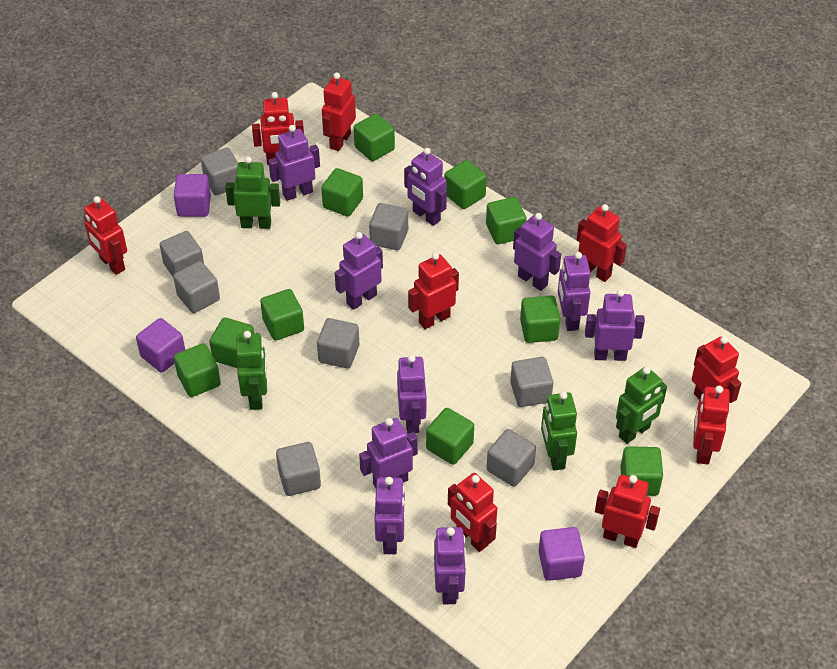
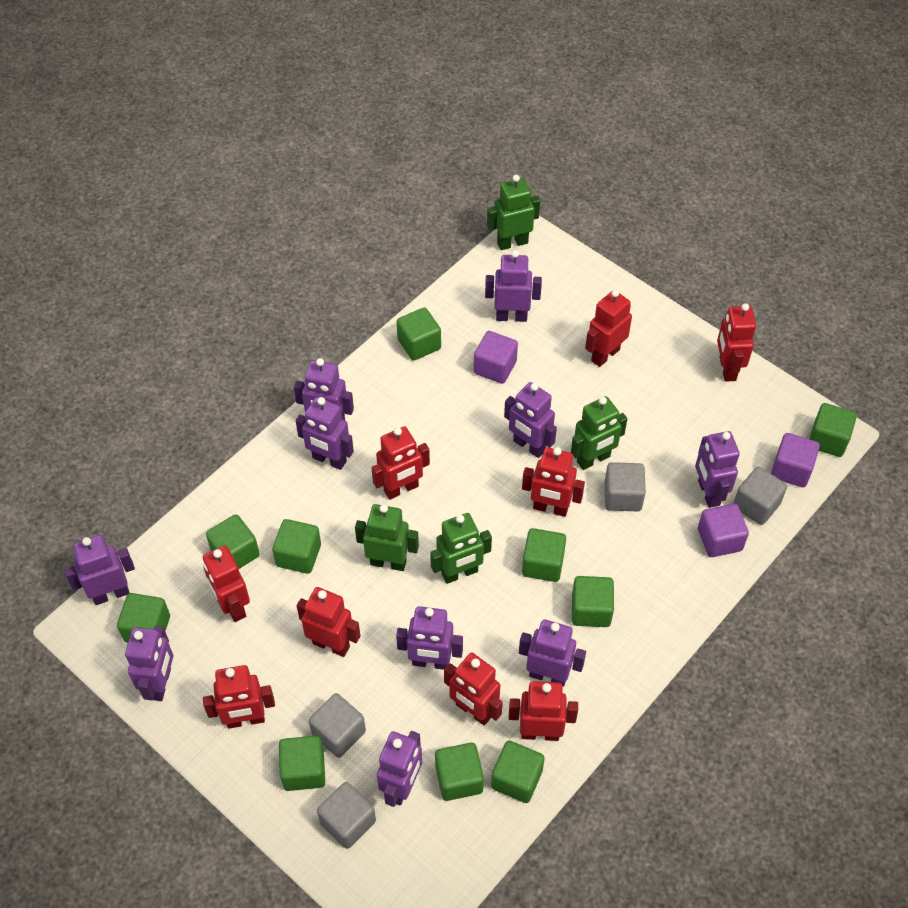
grey cube: 8 -> 4

